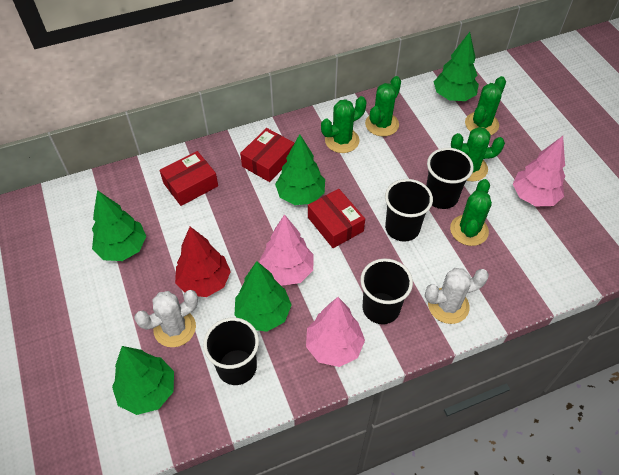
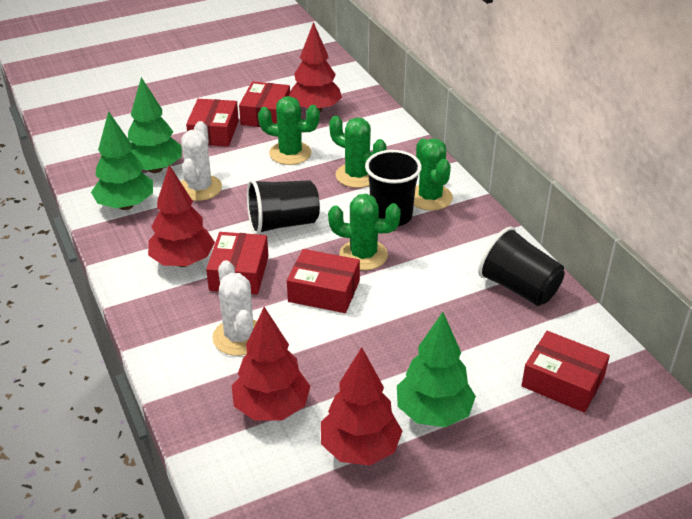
black cup: 4 -> 3
green cactus: 5 -> 4
green tree: 5 -> 3
pink tree: 3 -> 0
red box: 3 -> 5
red tree: 1 -> 4

